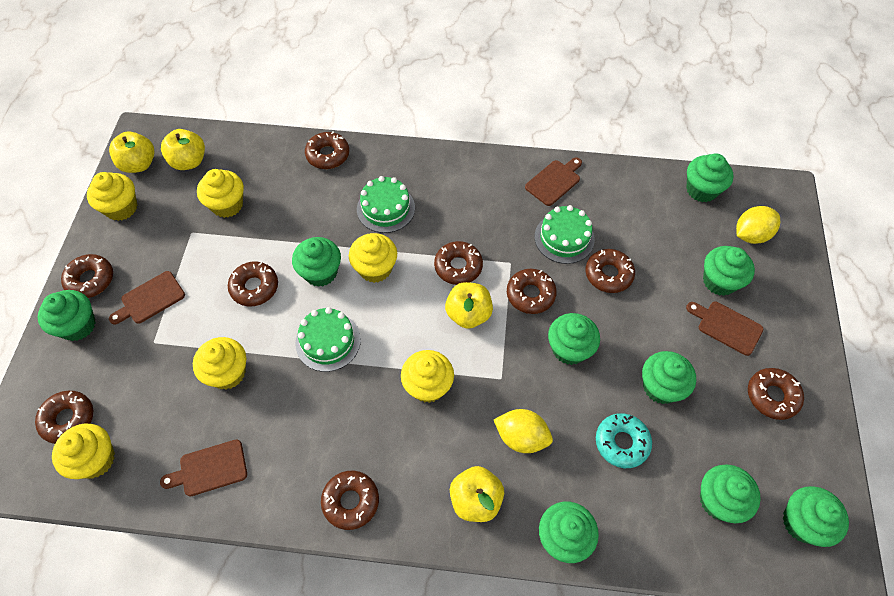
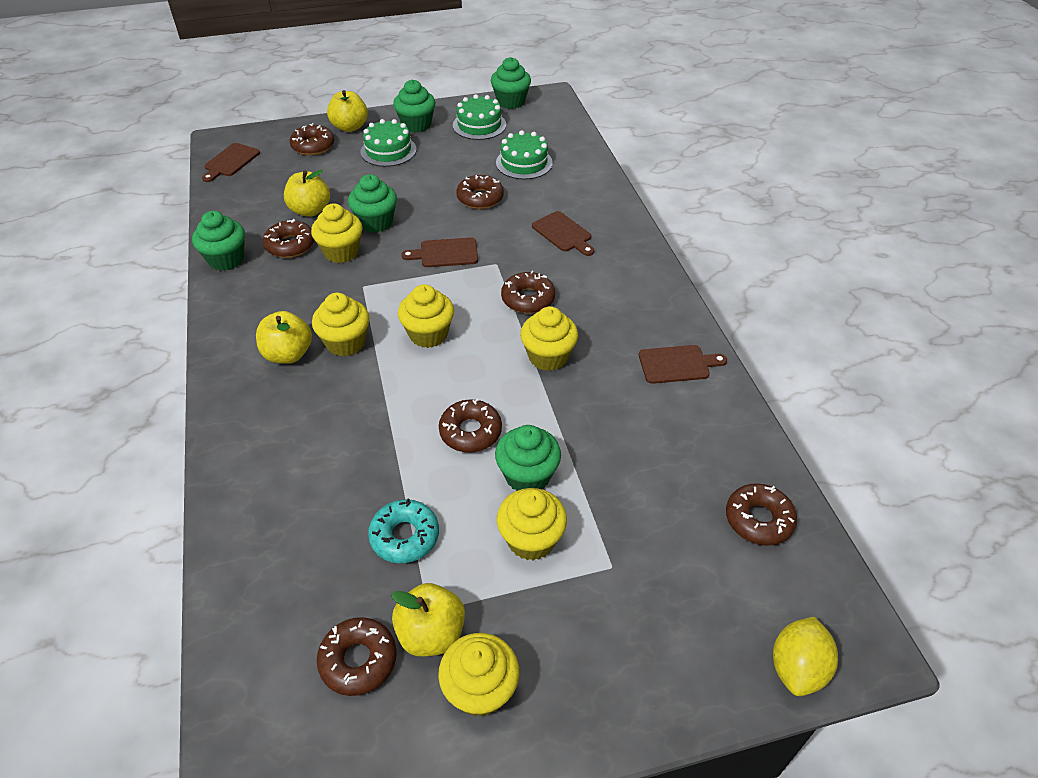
brown donut: 9 -> 7
green cupcake: 9 -> 5
yellow lemon: 2 -> 1

